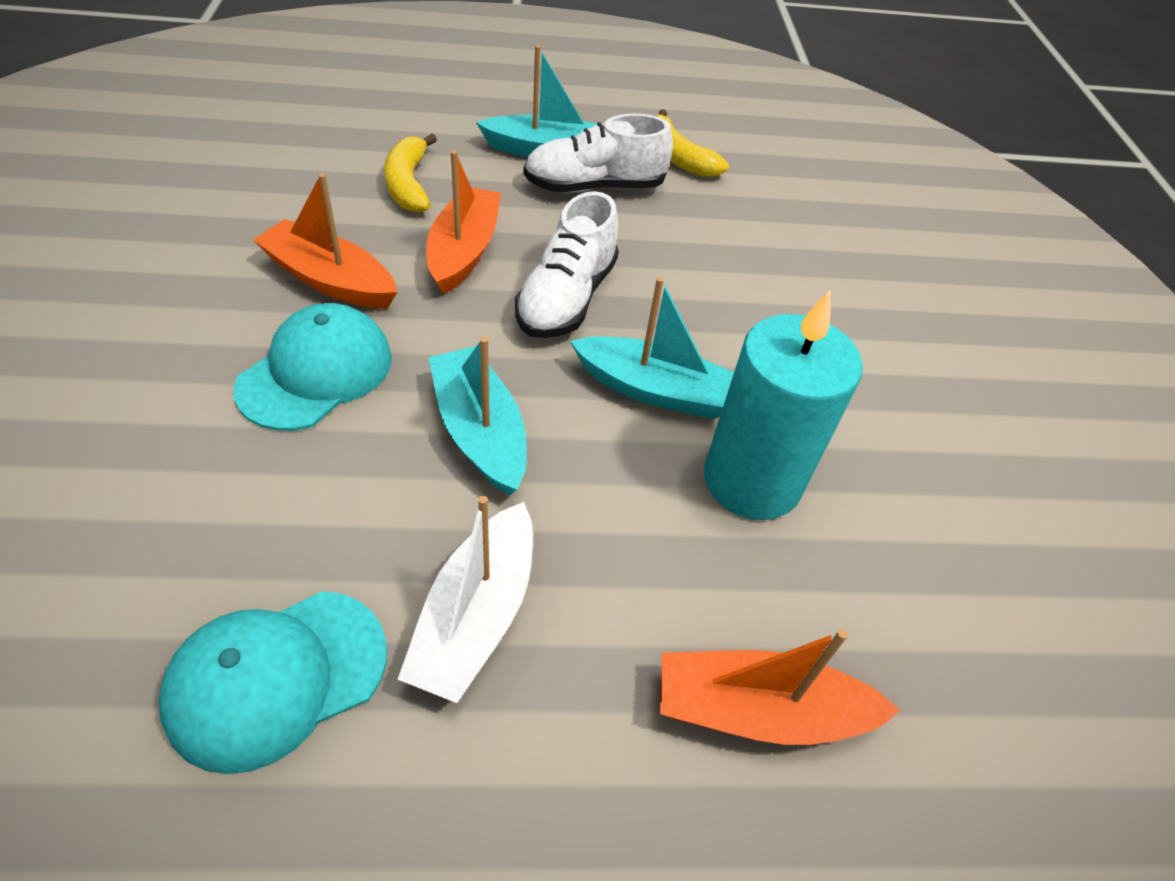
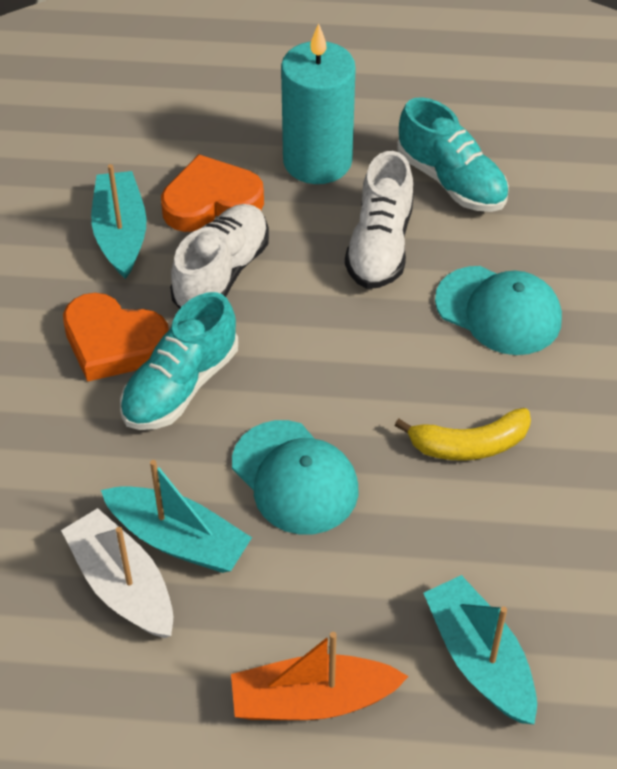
orange boat: 3 -> 1
orange heart: 0 -> 2
turquoise shoe: 0 -> 2
yellow banana: 2 -> 1

